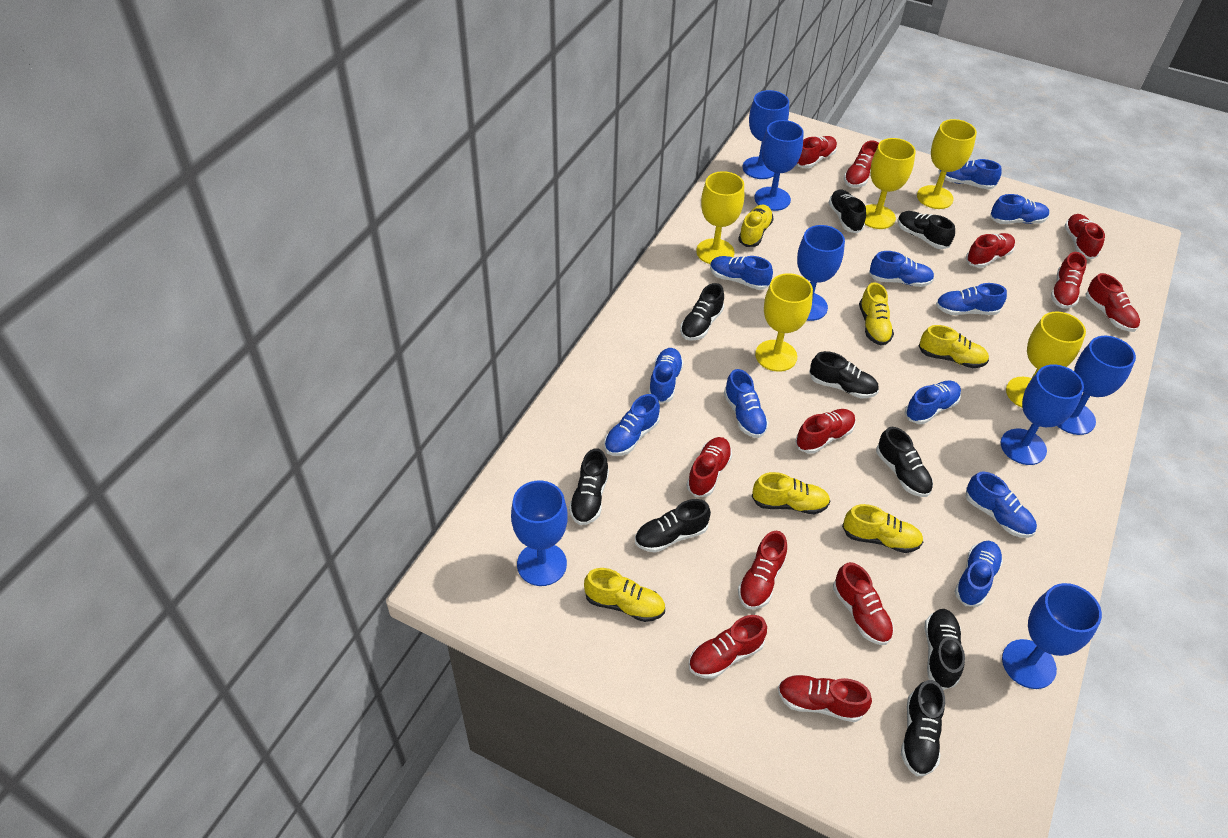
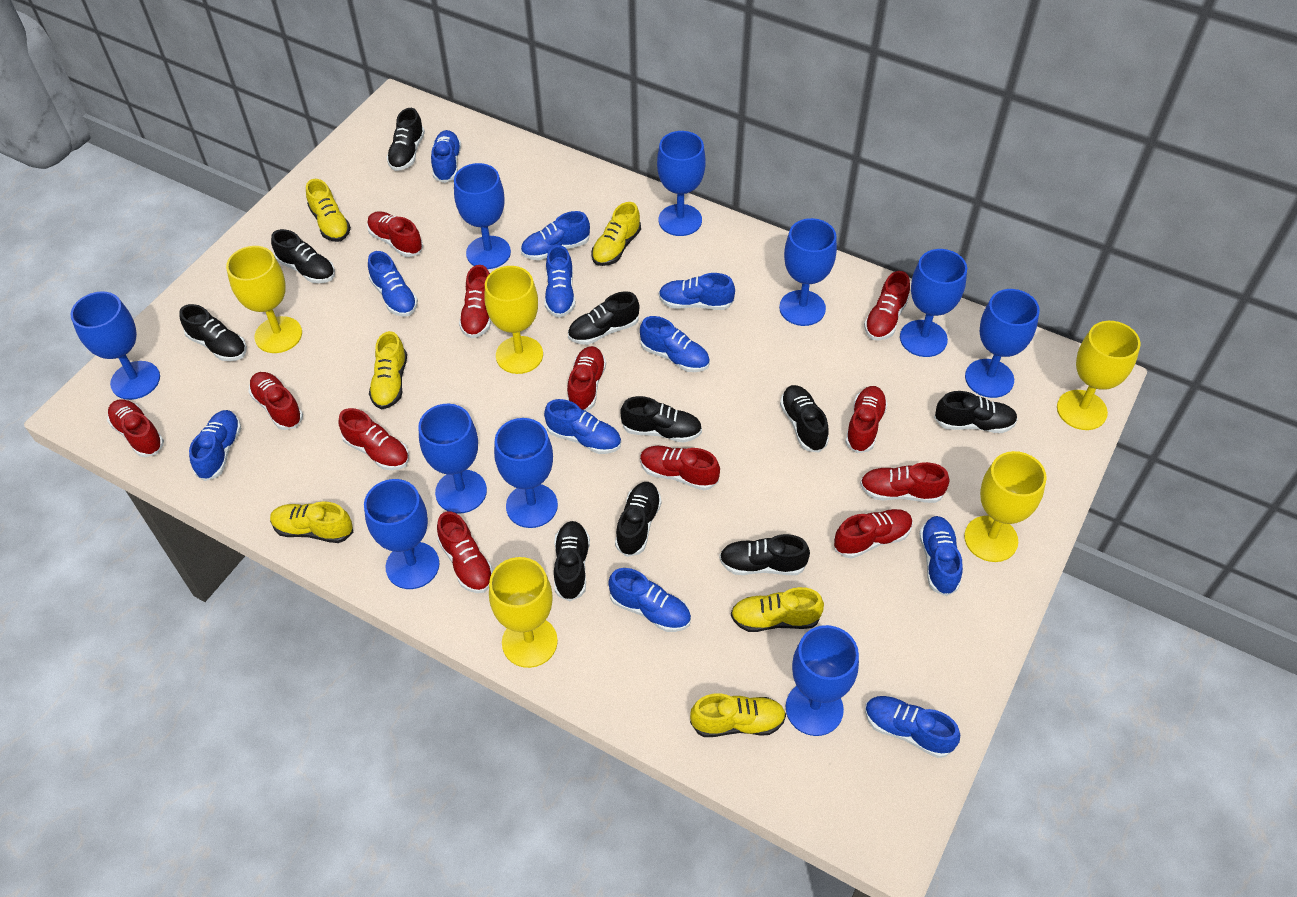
black shoe: 9 -> 10
blue goblet: 7 -> 10

